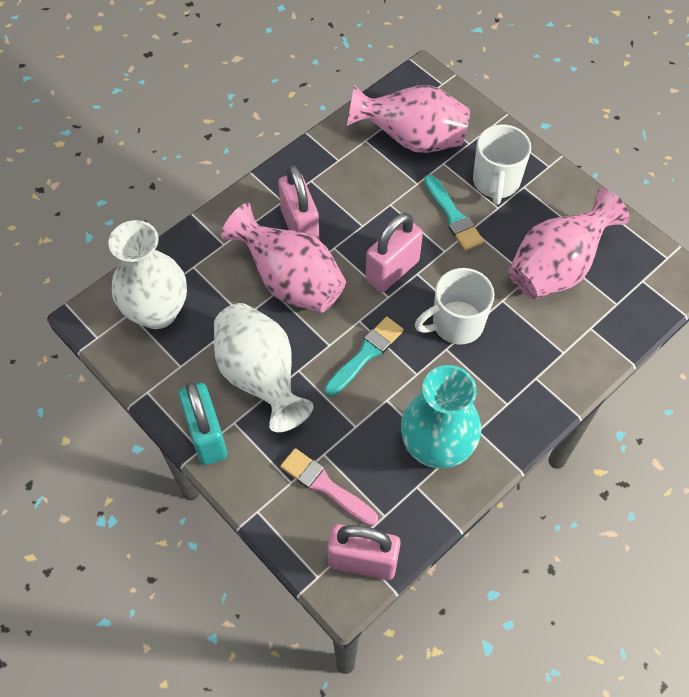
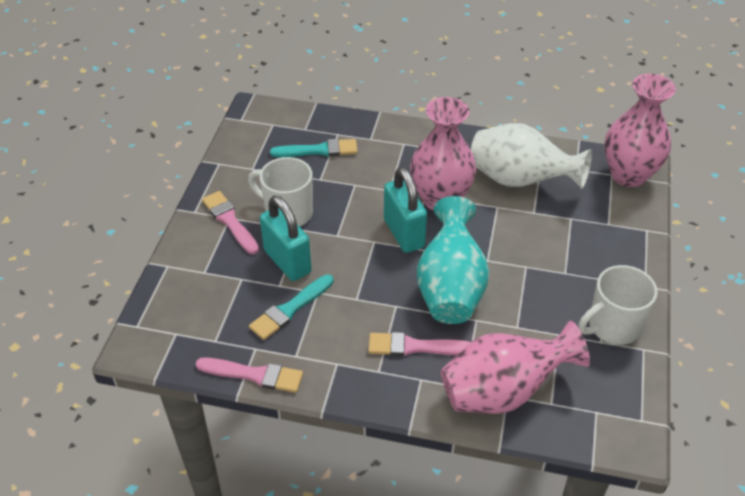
pink brush: 1 -> 3
pink padlock: 3 -> 0
turquoise padlock: 1 -> 2
white vase: 2 -> 1

